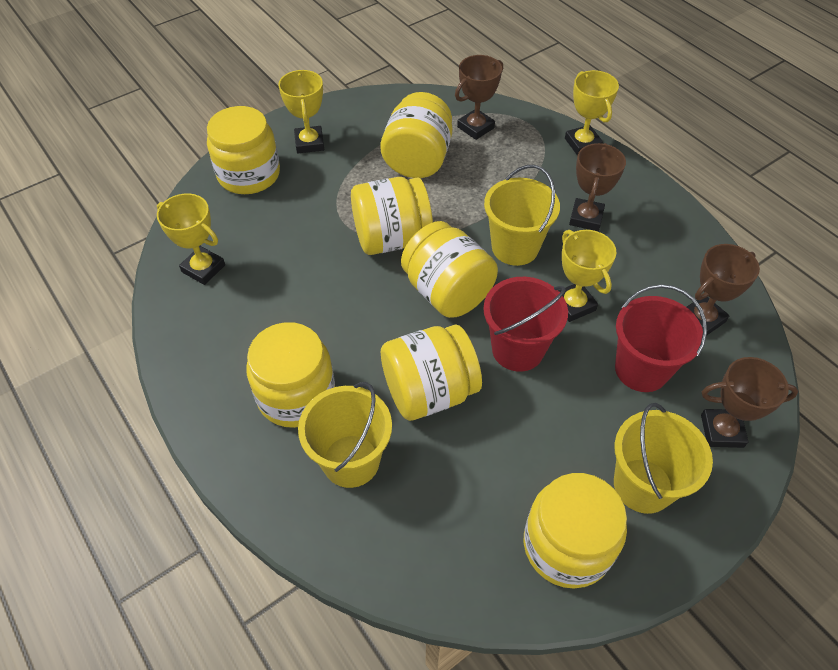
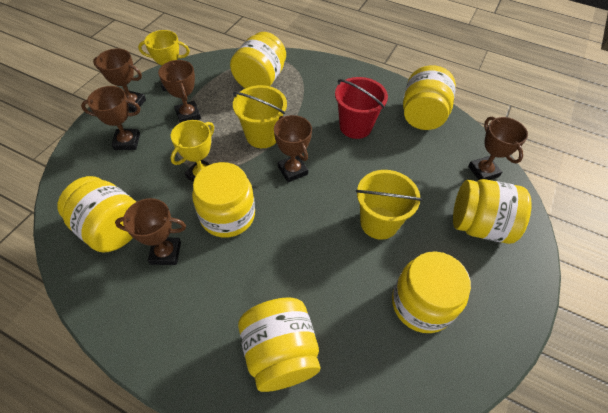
brown trophy: 4 -> 6
red bucket: 2 -> 1
yellow bucket: 3 -> 2
yellow trophy: 4 -> 2

